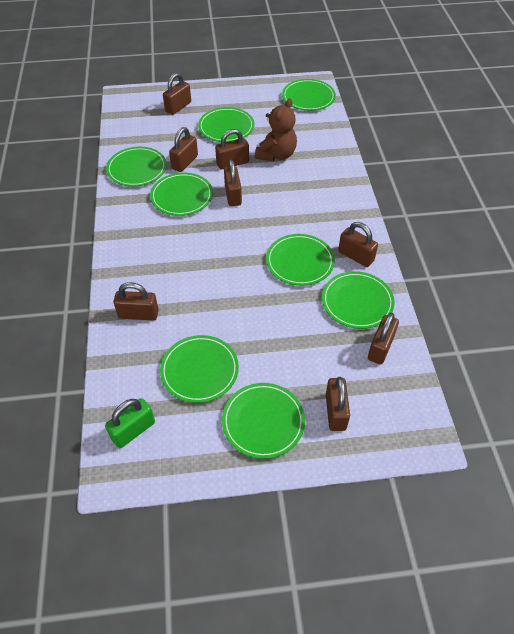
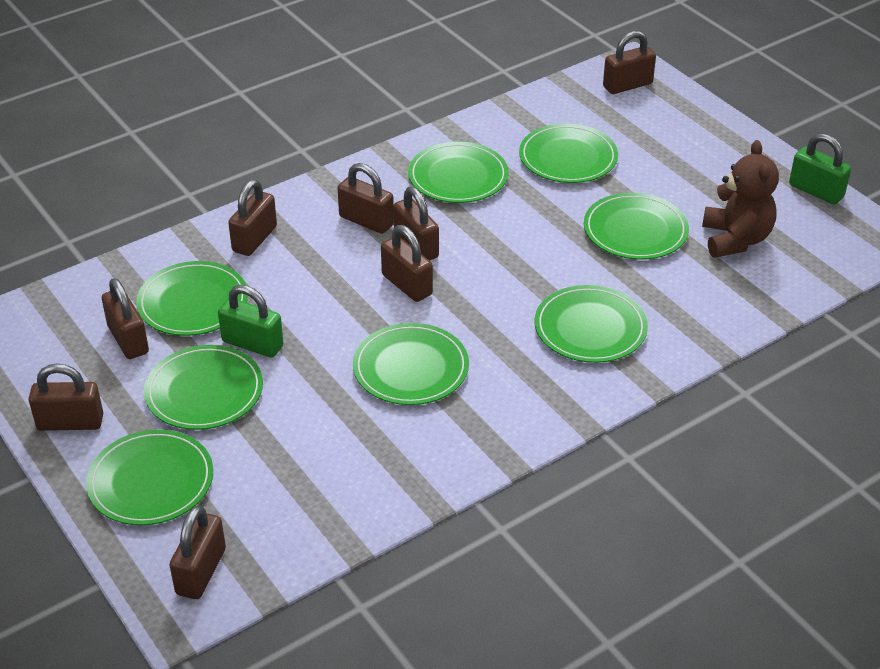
green padlock: 1 -> 2

